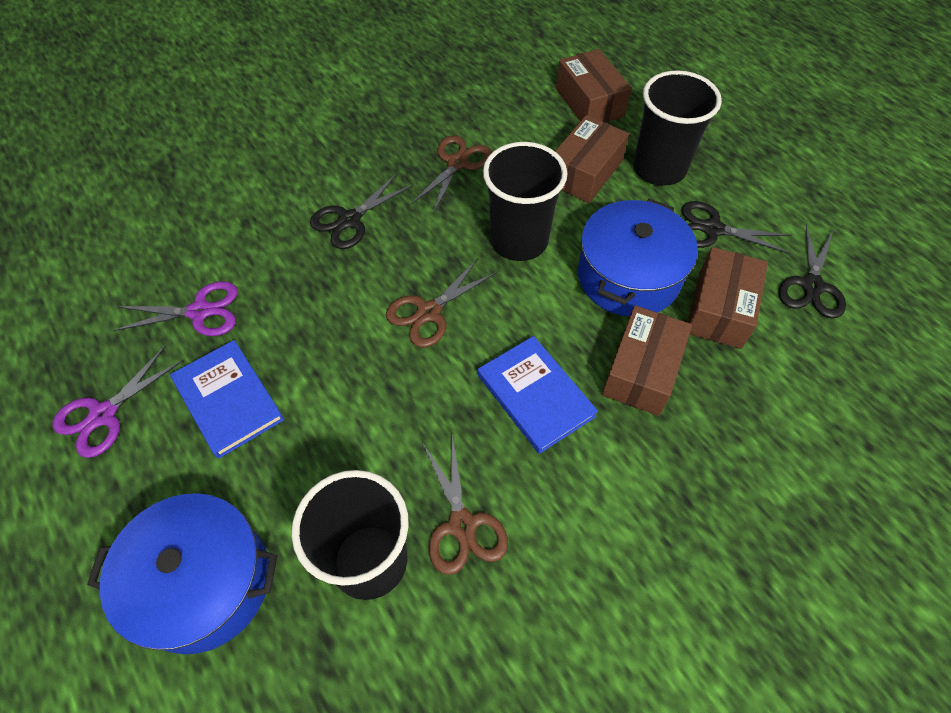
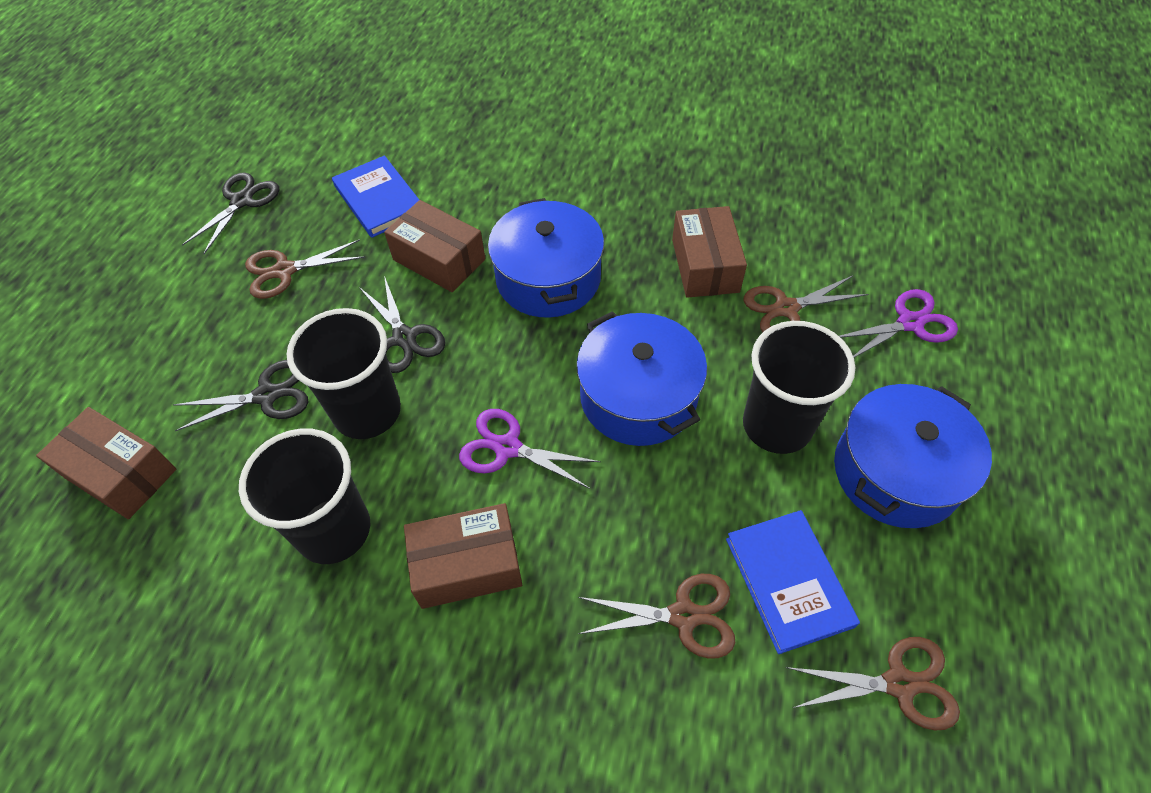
blue pot: 2 -> 3
brown scissors: 3 -> 4

